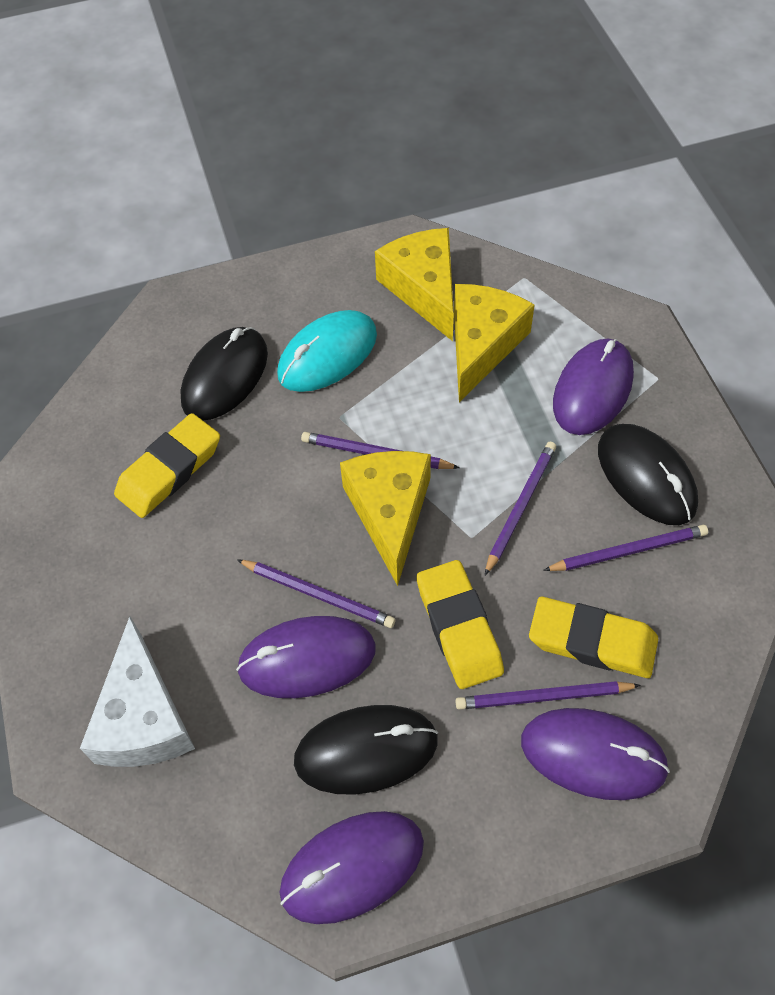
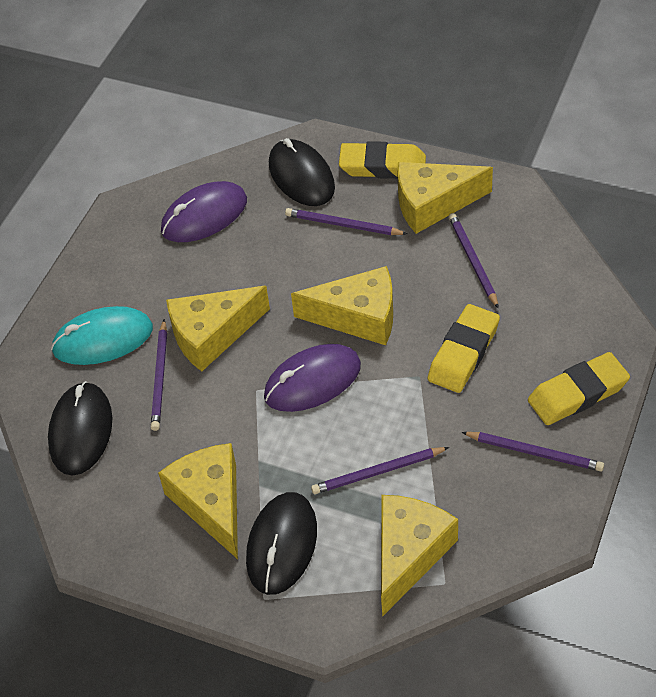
purple mouse: 4 -> 2
white cheese: 1 -> 0
yellow cheese: 3 -> 5

